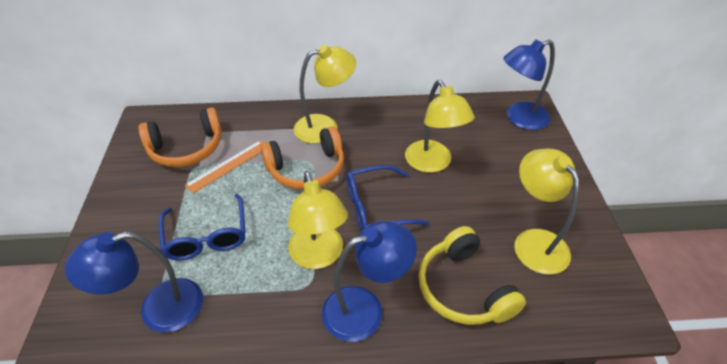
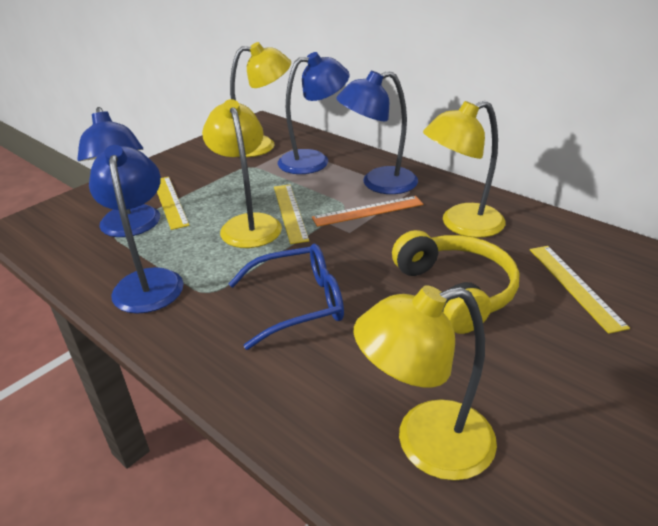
blue glasses: 2 -> 1
blue lamp: 3 -> 4
orange headphones: 2 -> 0
yellow ruler: 0 -> 3

